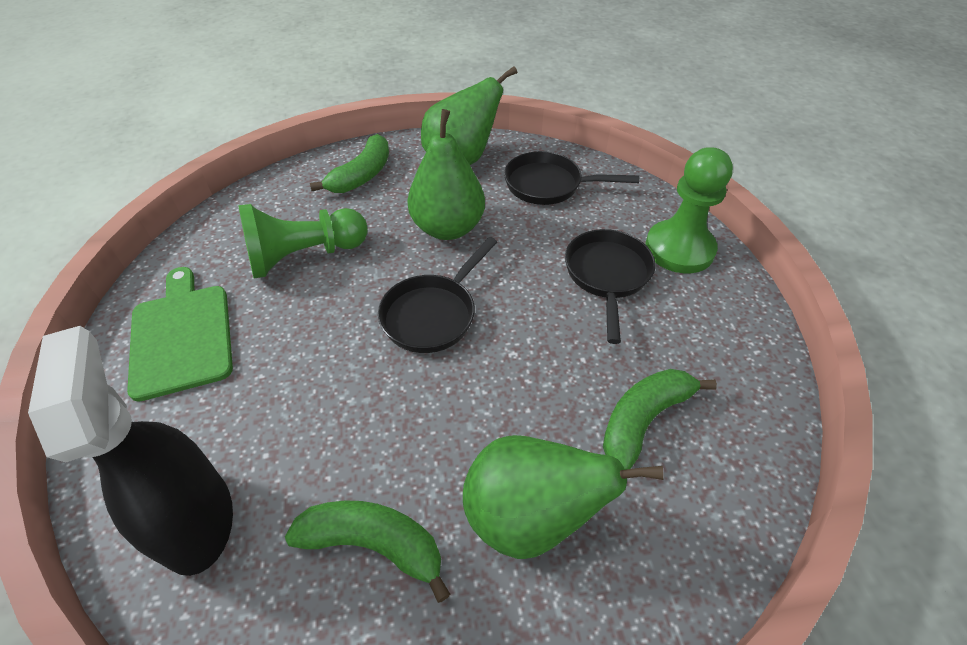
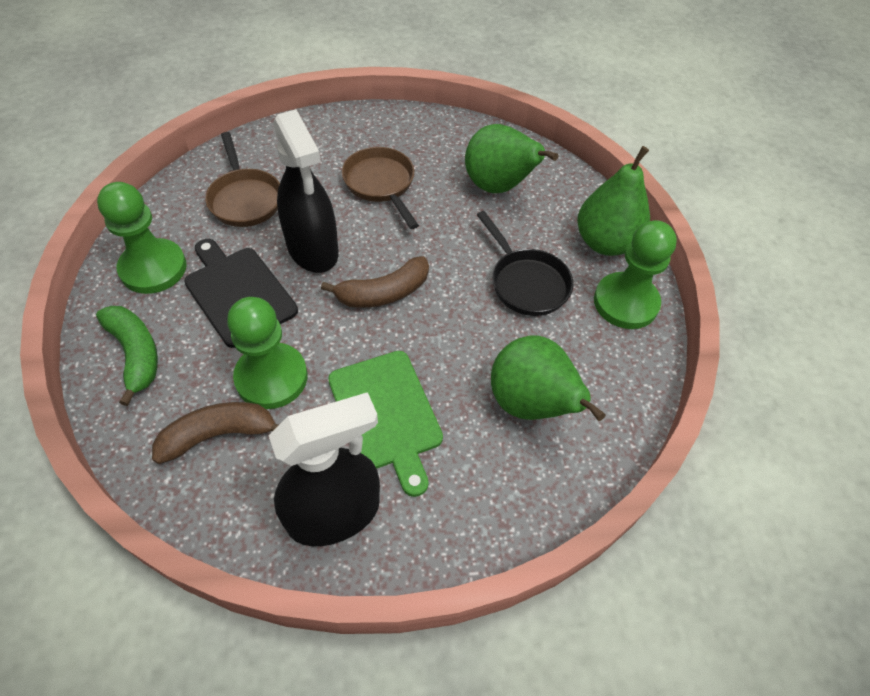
black cutting board: 0 -> 1
black pan: 3 -> 1
black spray bottle: 1 -> 2
brown banana: 0 -> 2
brown pan: 0 -> 2
green banana: 3 -> 1
green pawn: 2 -> 3

